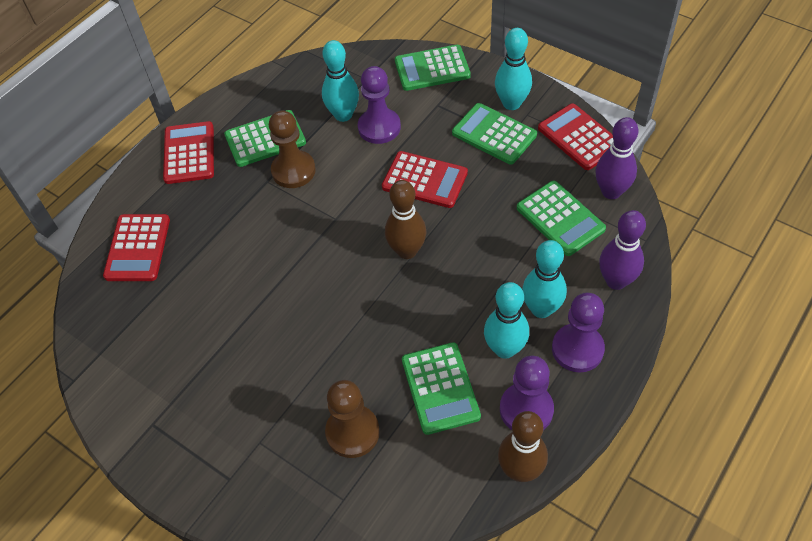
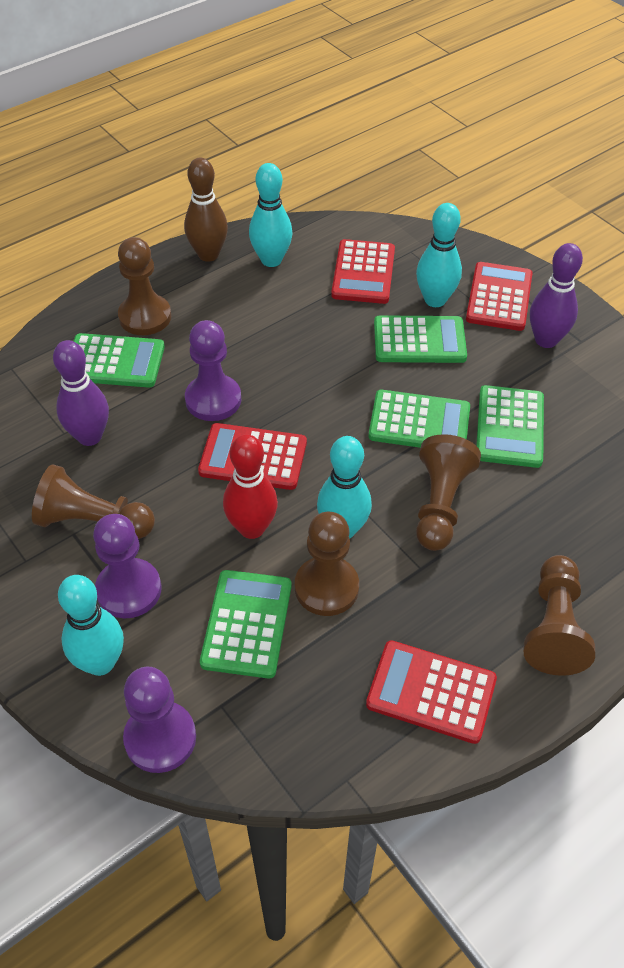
brown bowling pin: 2 -> 1
brown pawn: 2 -> 5
red bowling pin: 0 -> 1

